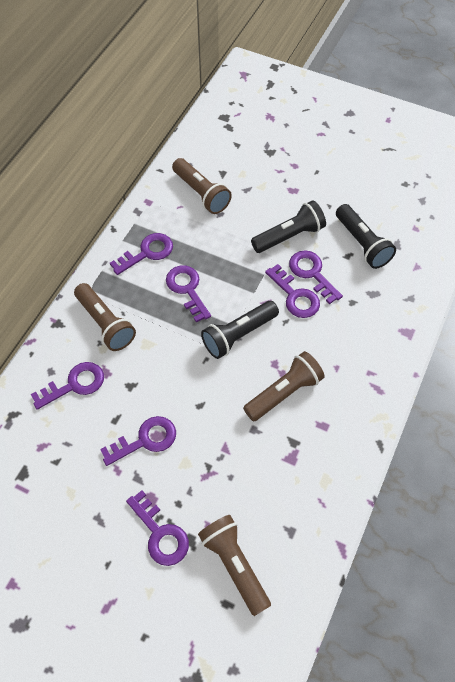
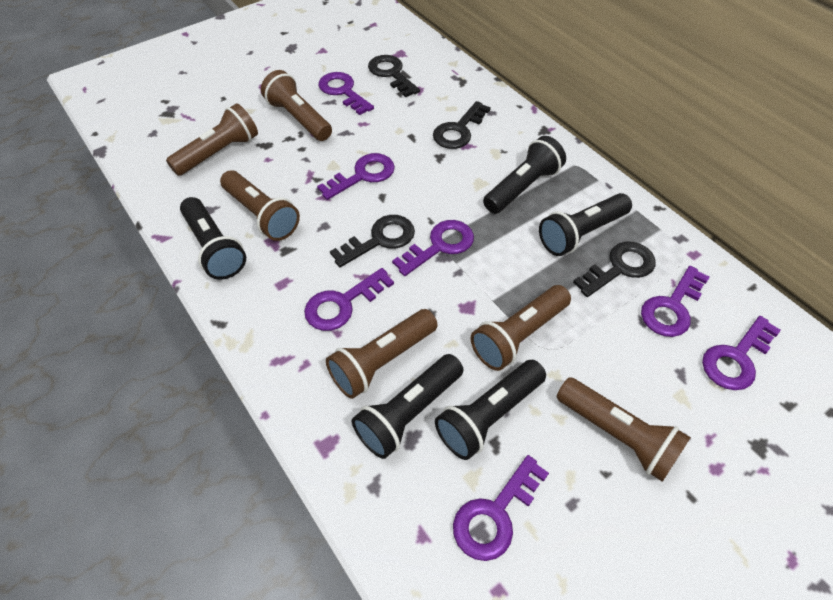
black flashlight: 3 -> 5
black key: 0 -> 4
brown flashlight: 4 -> 6

